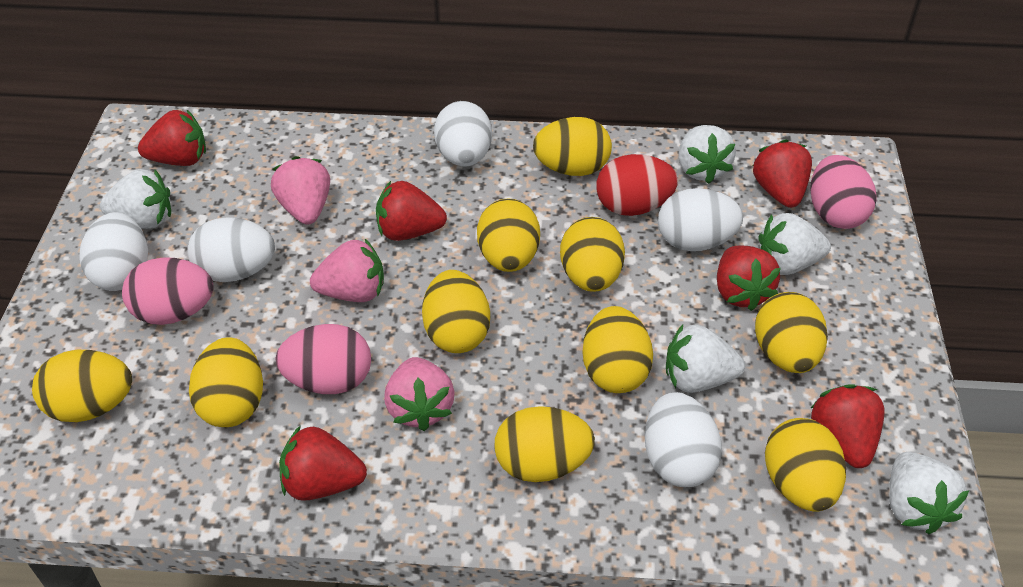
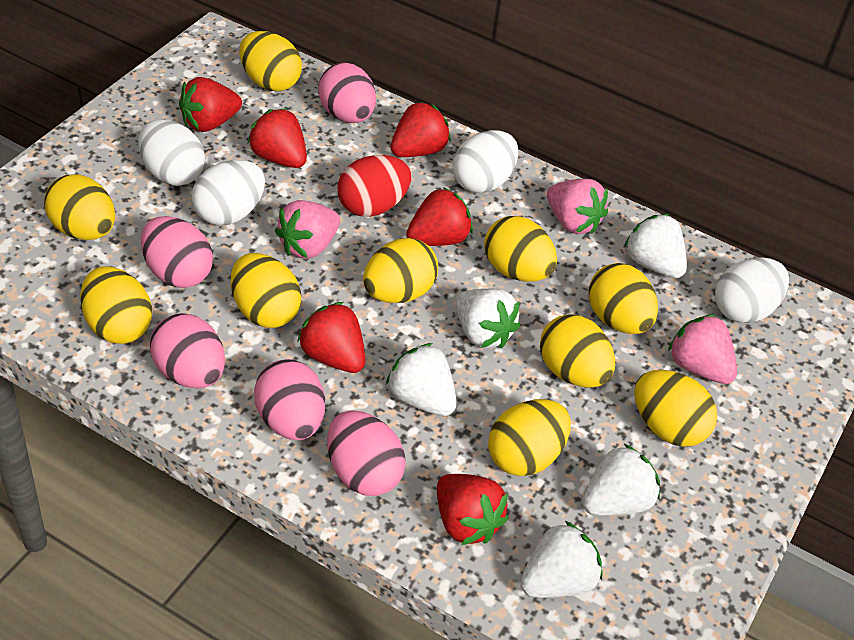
pink egg: 3 -> 5
white egg: 5 -> 4

